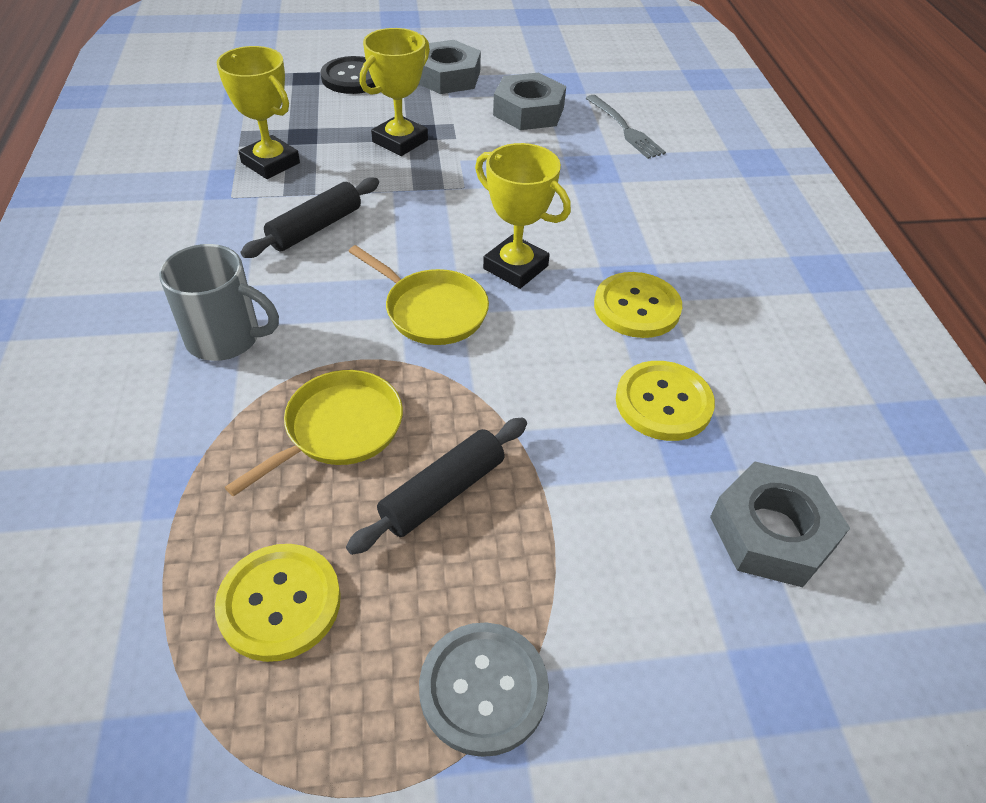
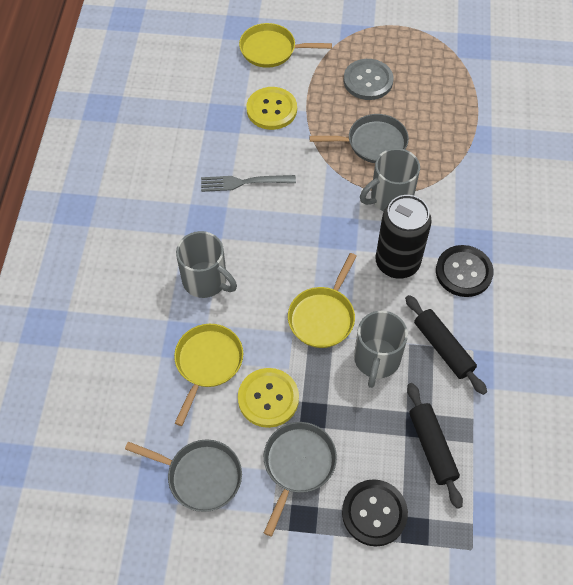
black button: 1 -> 2
black can: 0 -> 1
grey mug: 1 -> 3
grey nut: 3 -> 0
grey pan: 0 -> 3
yellow button: 3 -> 2
yellow pan: 2 -> 3
yellow trophy: 3 -> 0

